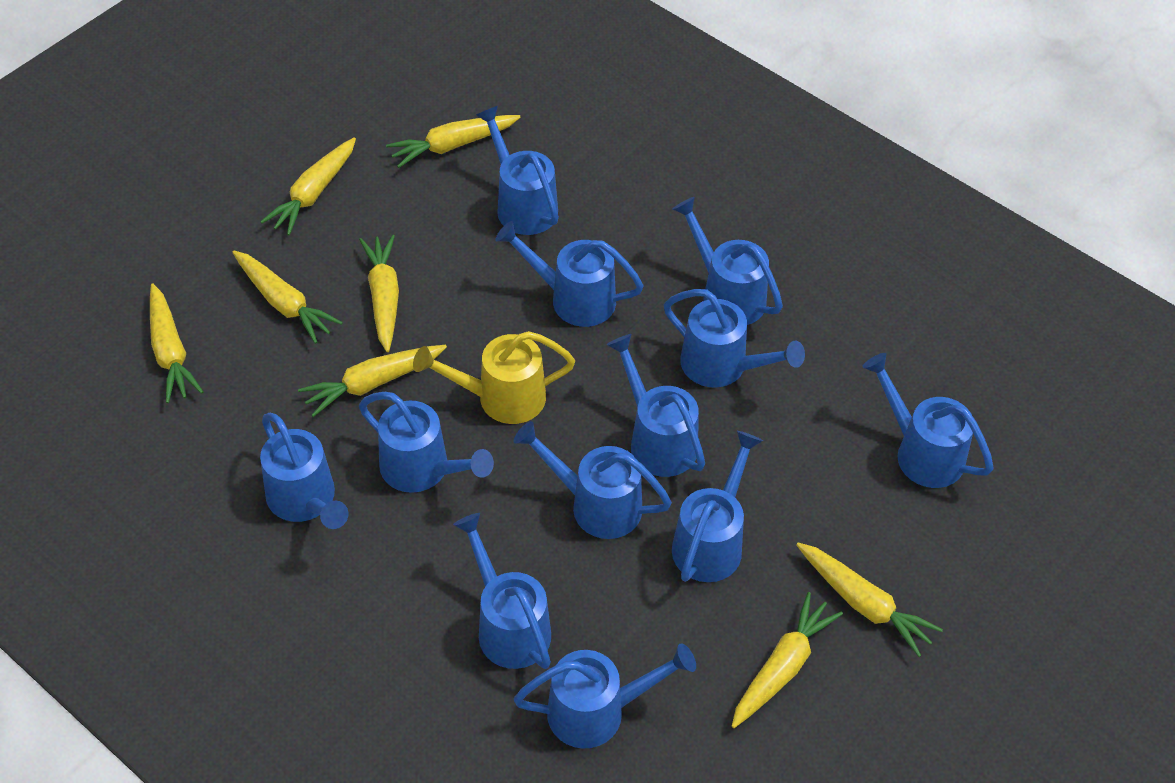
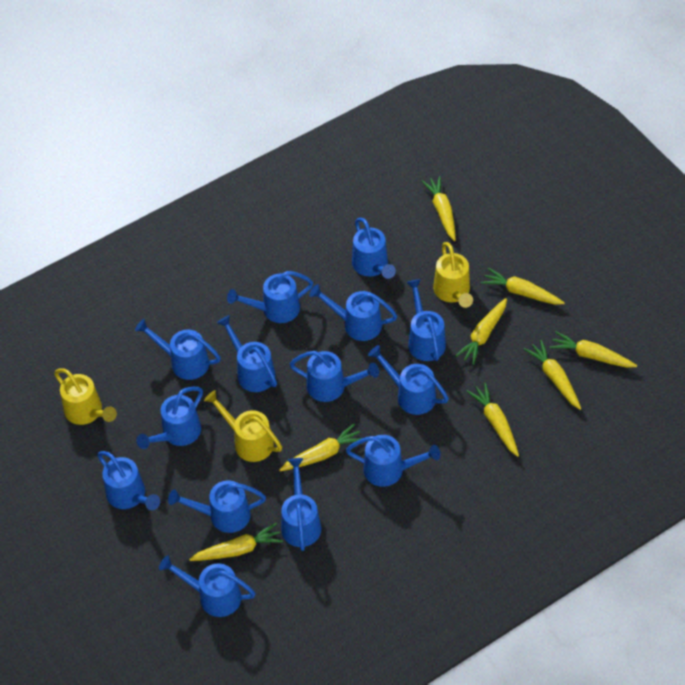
blue watering can: 12 -> 14
yellow watering can: 1 -> 3

